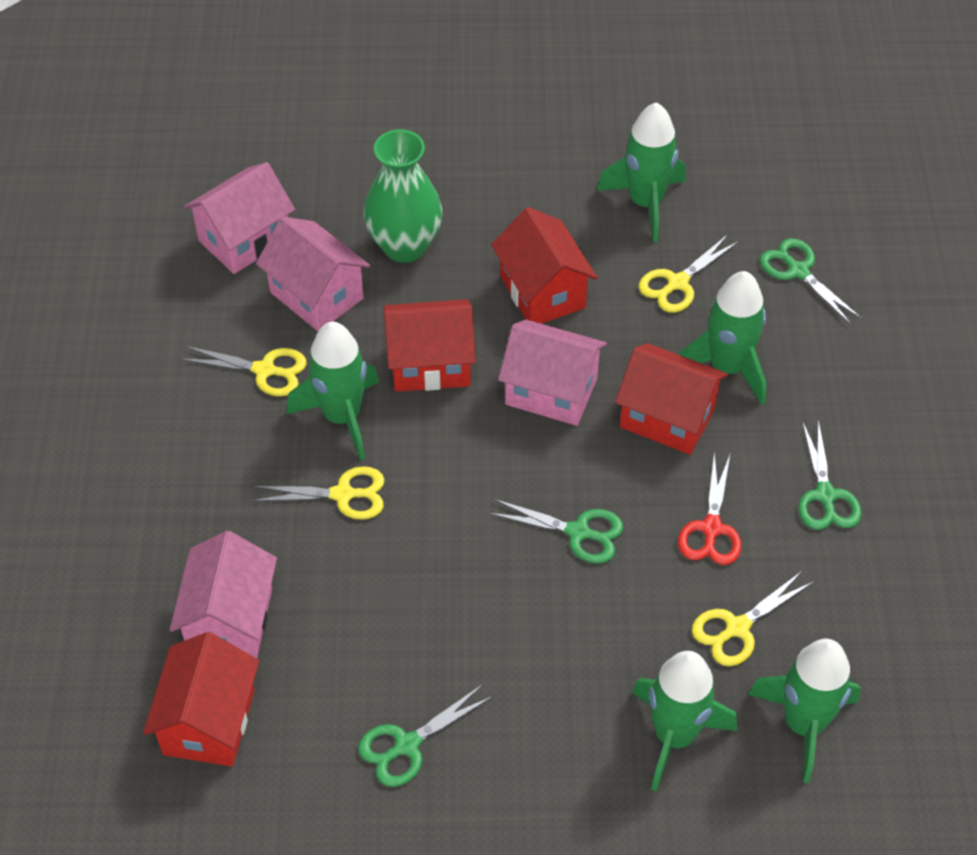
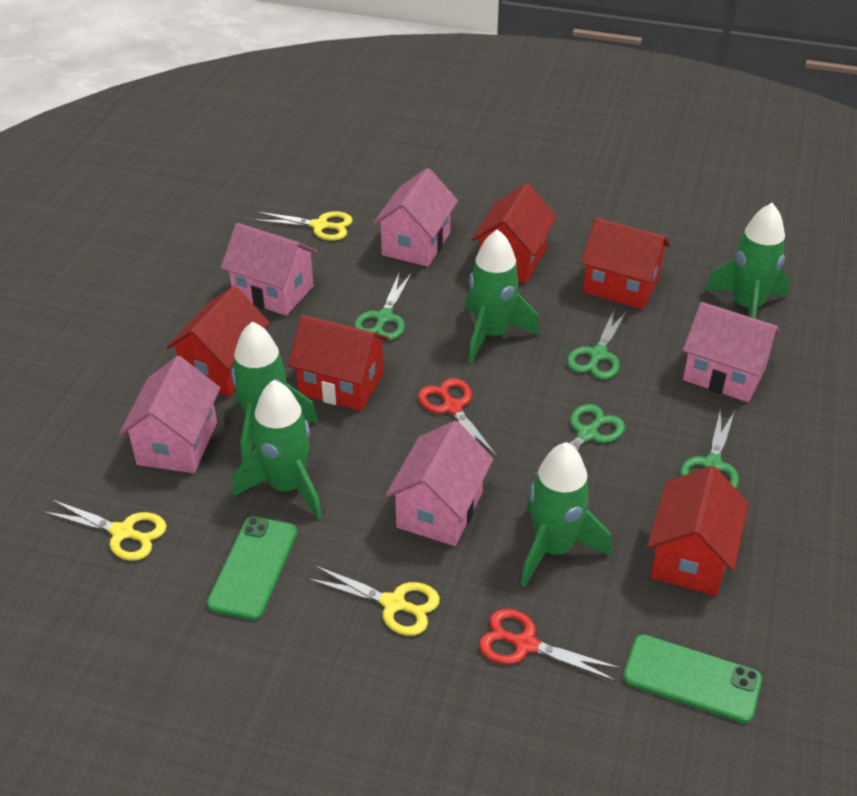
green phone: 0 -> 2
green vase: 1 -> 0
pink house: 4 -> 5
red house: 4 -> 5
red scissors: 1 -> 2
yellow scissors: 4 -> 3

